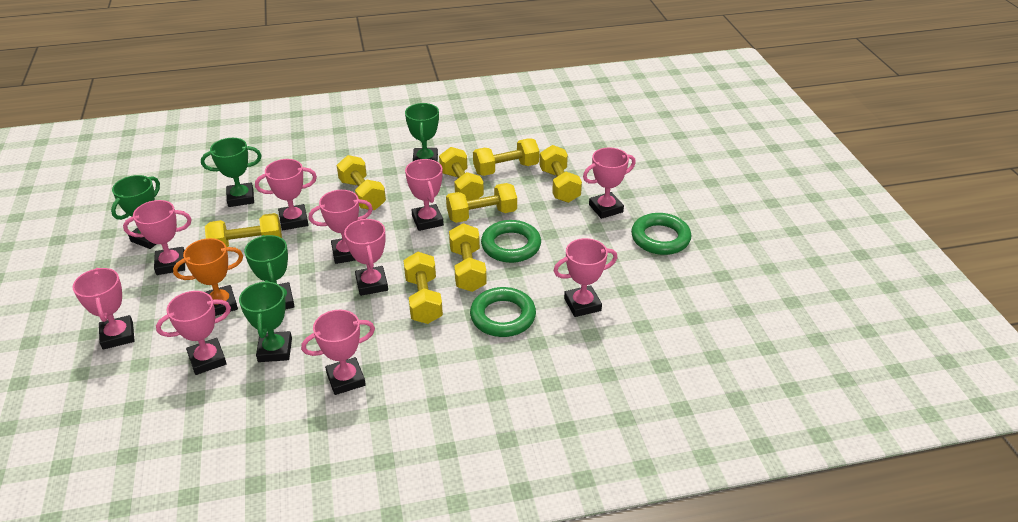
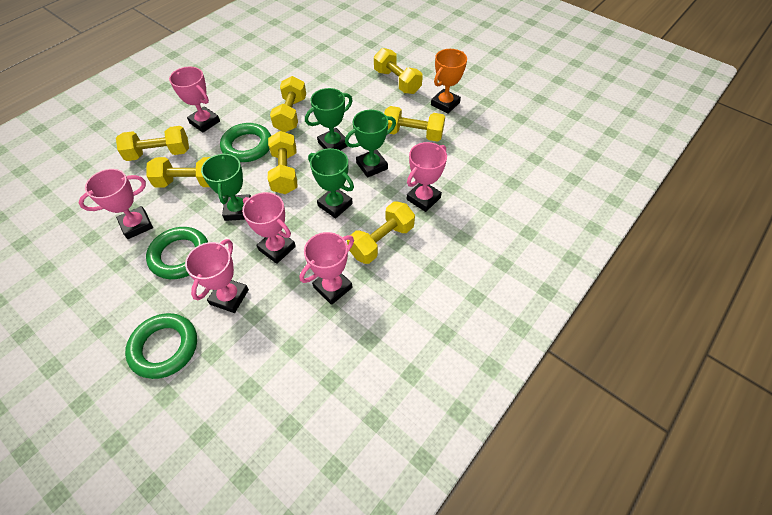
green trophy: 5 -> 4
pink trophy: 10 -> 6
yellow dumbbell: 8 -> 7

